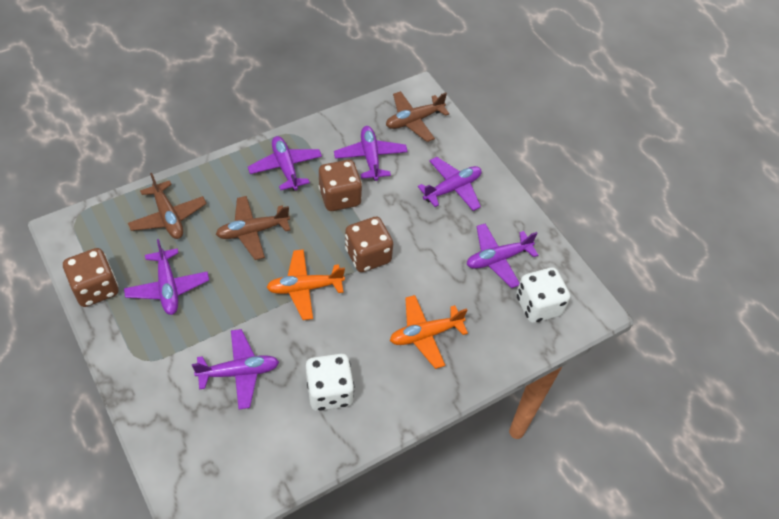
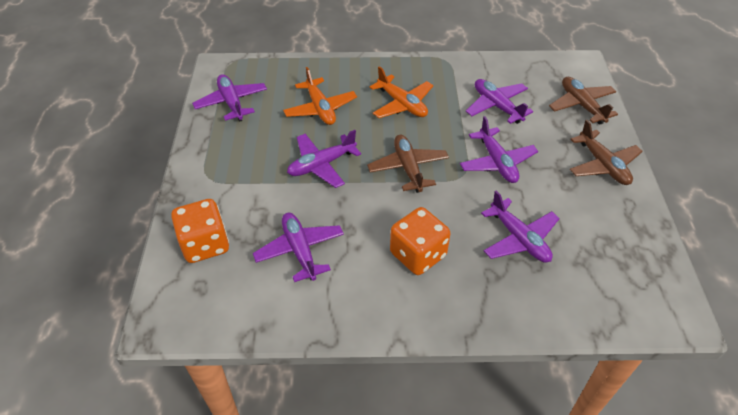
brown dice: 3 -> 0
orange dice: 0 -> 2
white dice: 2 -> 0

